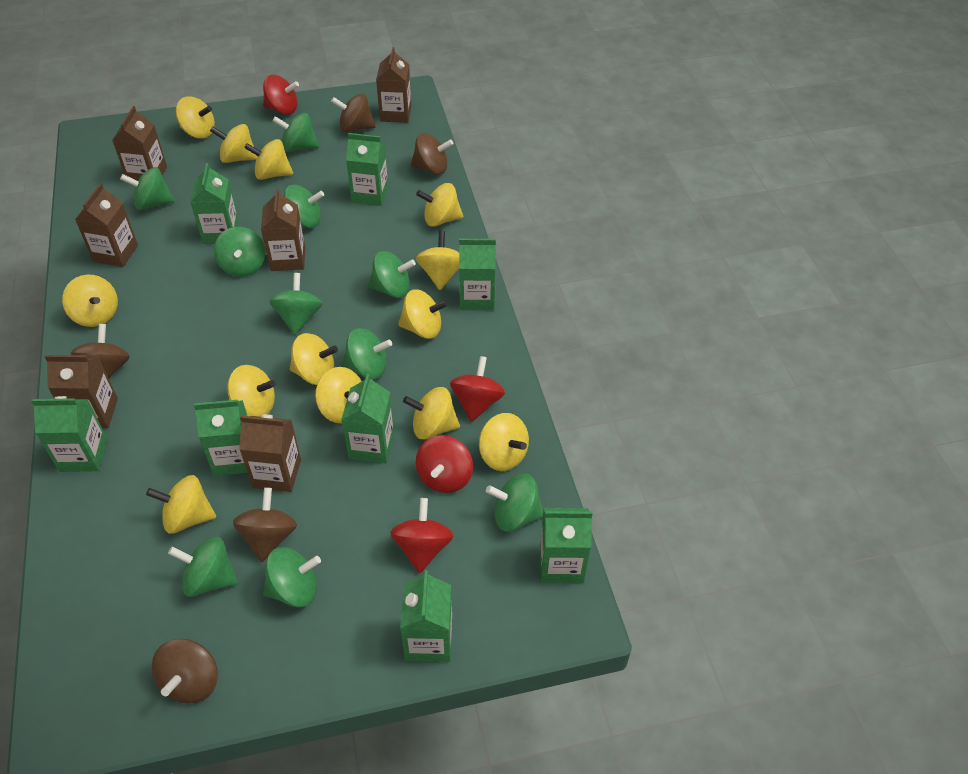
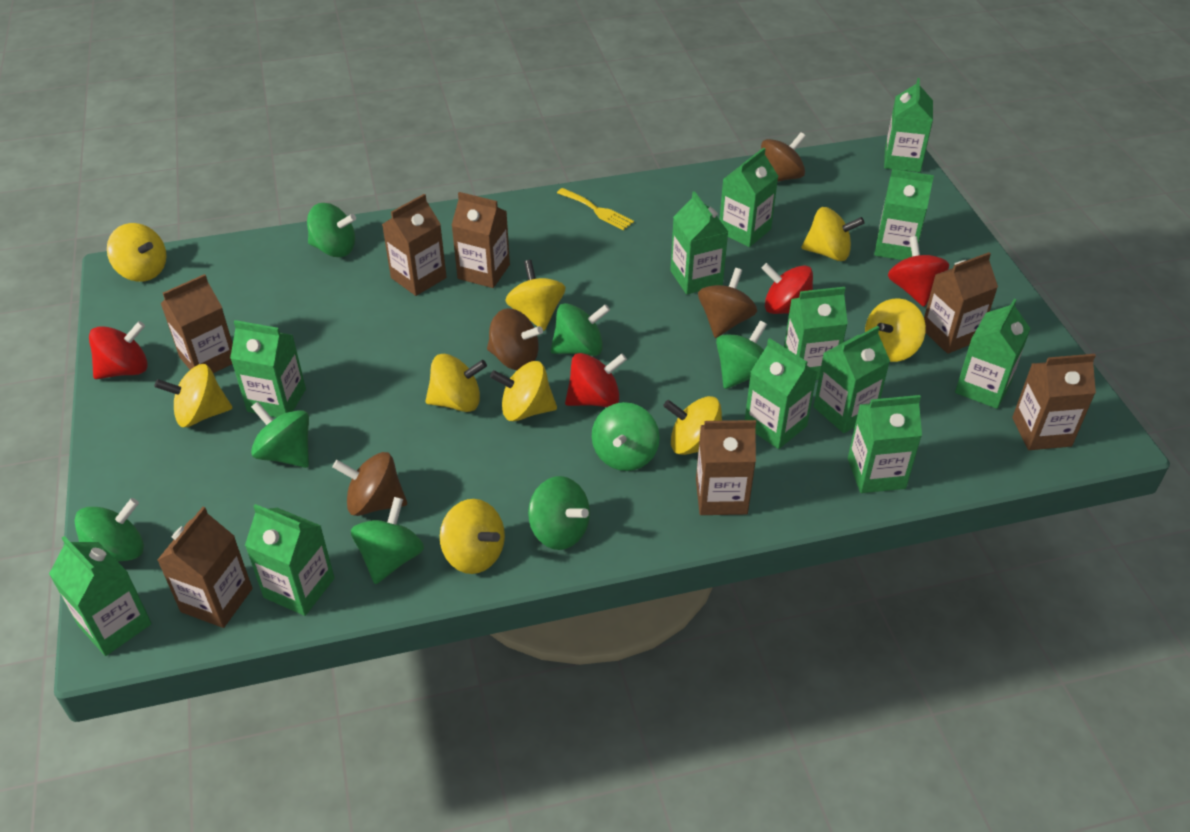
brown carton: 6 -> 7
brown spinning top: 5 -> 4
green carton: 8 -> 12
green spinning top: 10 -> 8
yellow fork: 0 -> 1
yellow spinning top: 13 -> 9

